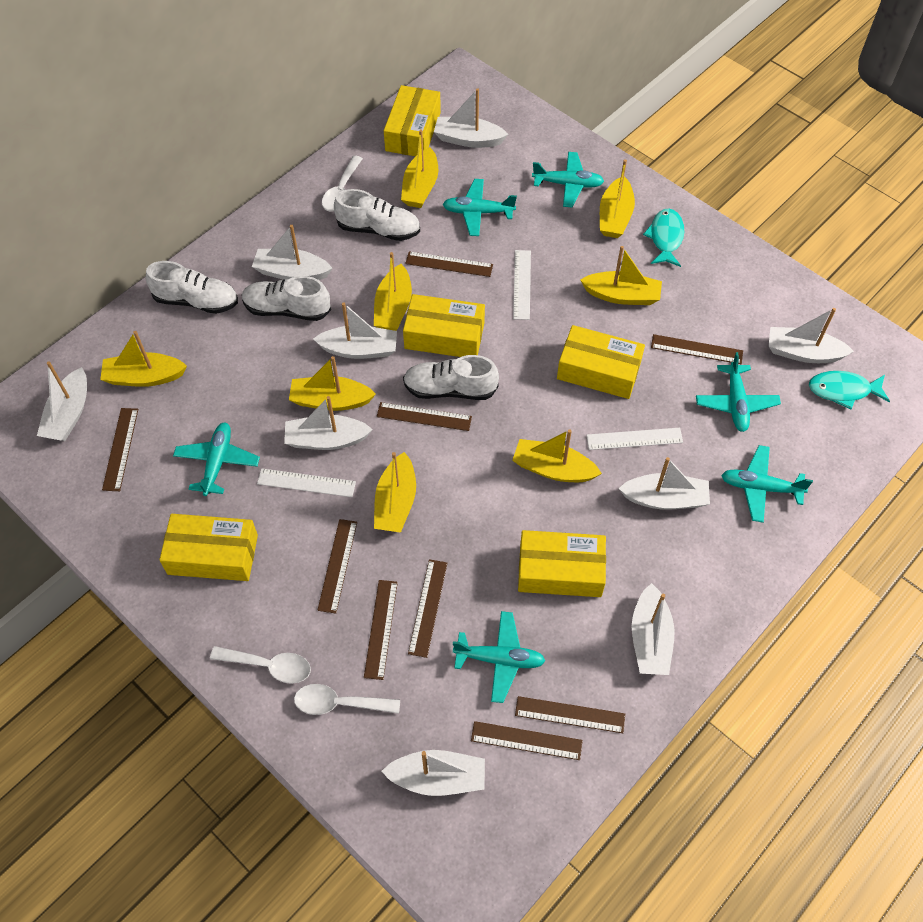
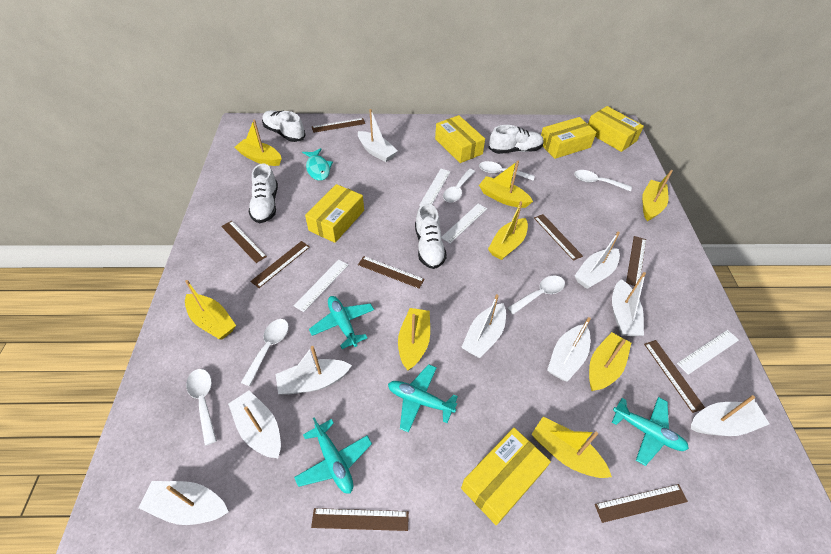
turquoise fish: 2 -> 1
turquoise plane: 6 -> 4
white ruler: 3 -> 4
white spoon: 3 -> 6

